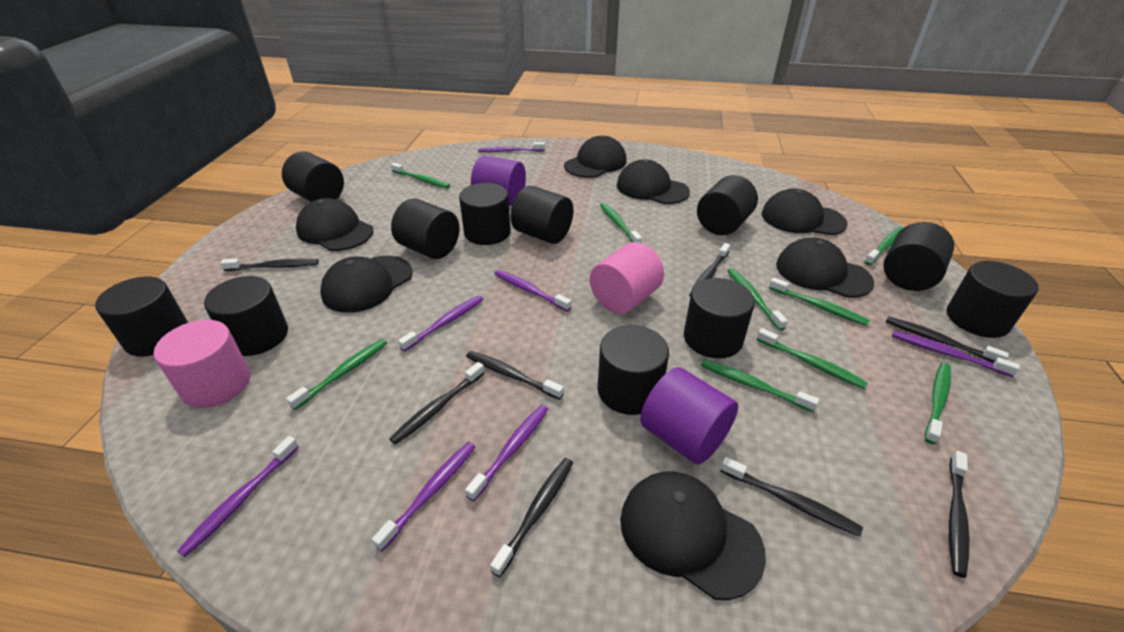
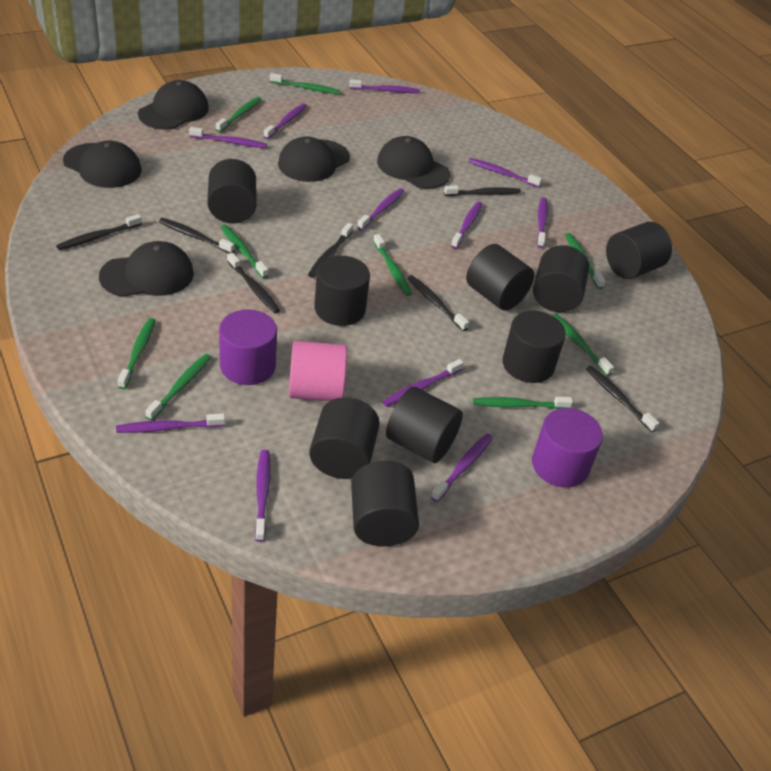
black cap: 7 -> 5
black cylinder: 11 -> 9
black toothbrush: 8 -> 7
pink cylinder: 2 -> 1
purple toothbrush: 7 -> 11

